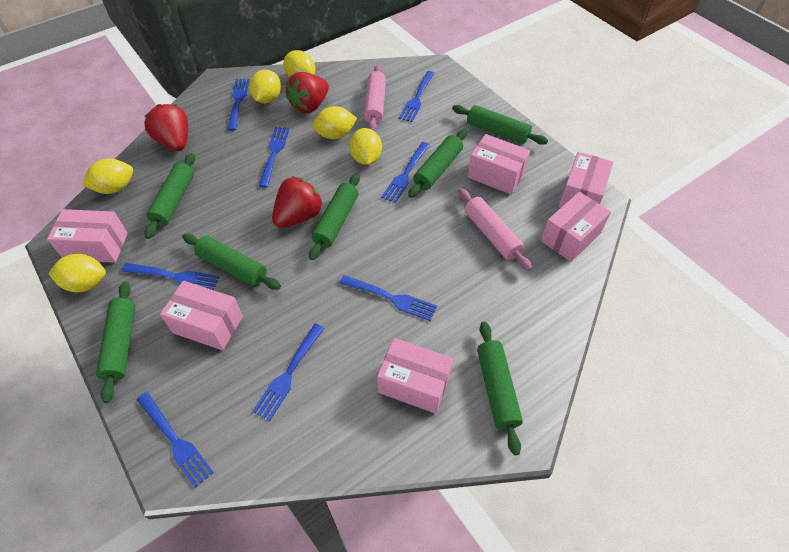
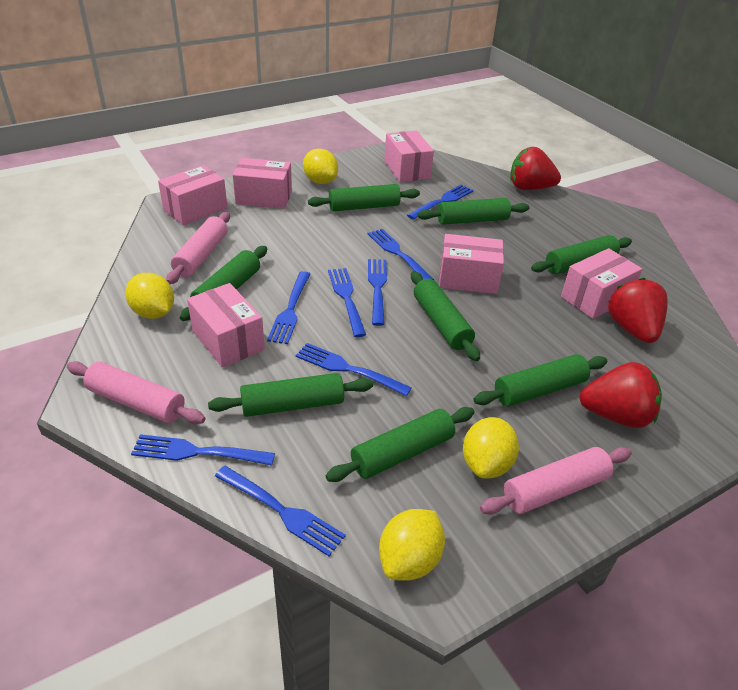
green rolling pin: 7 -> 8
pink rolling pin: 2 -> 3
yellow lemon: 6 -> 4

